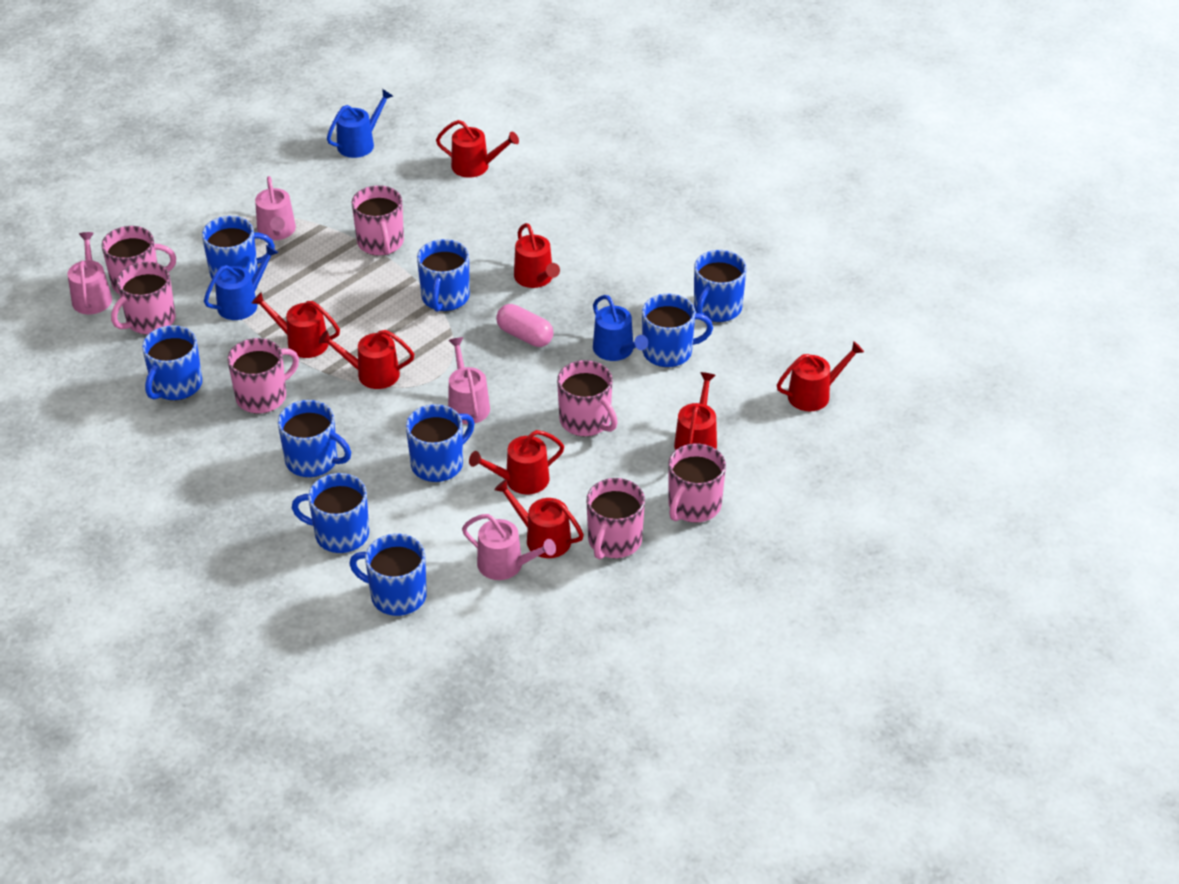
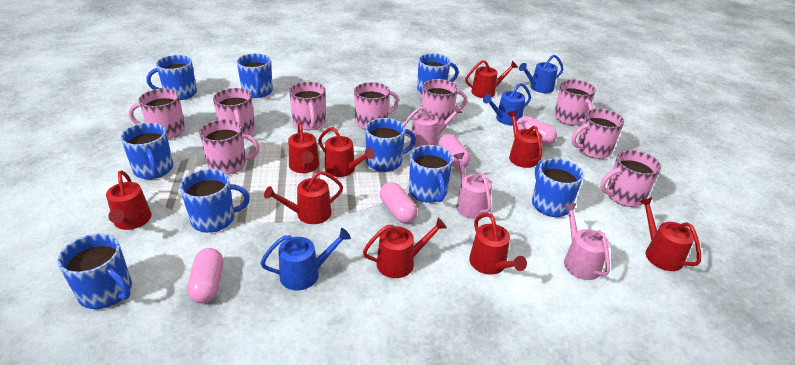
pink capsule: 1 -> 4
pink mug: 7 -> 9
pink watering can: 4 -> 3
red watering can: 8 -> 9

